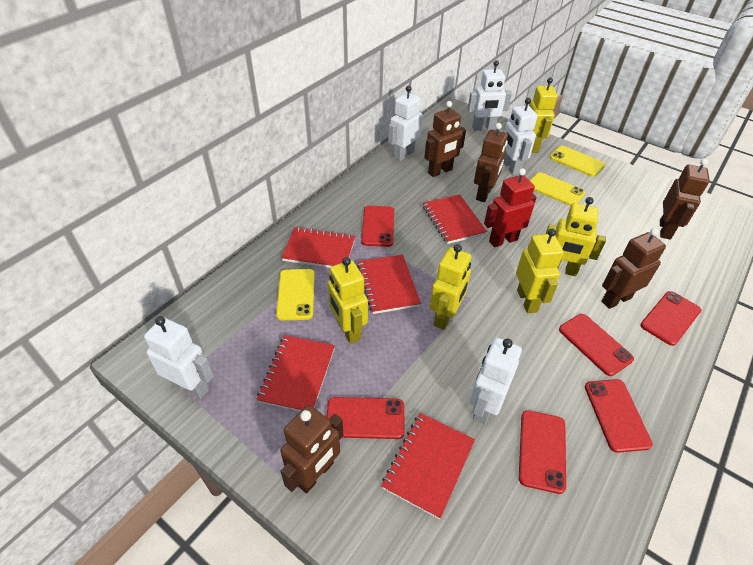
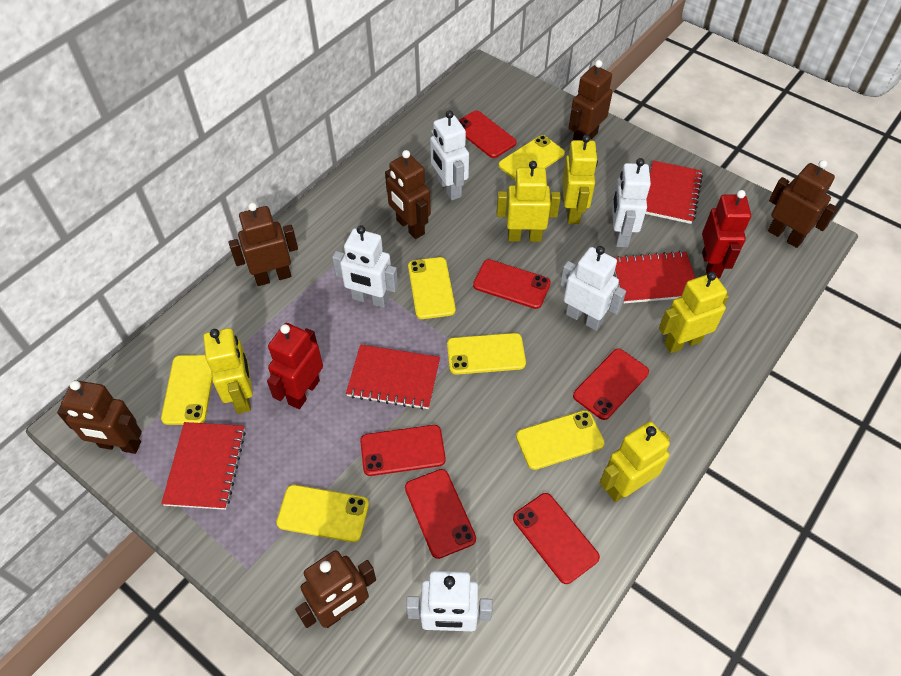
brown robot: 5 -> 6
red notebook: 5 -> 4
red robot: 1 -> 2
yellow phone: 3 -> 6

